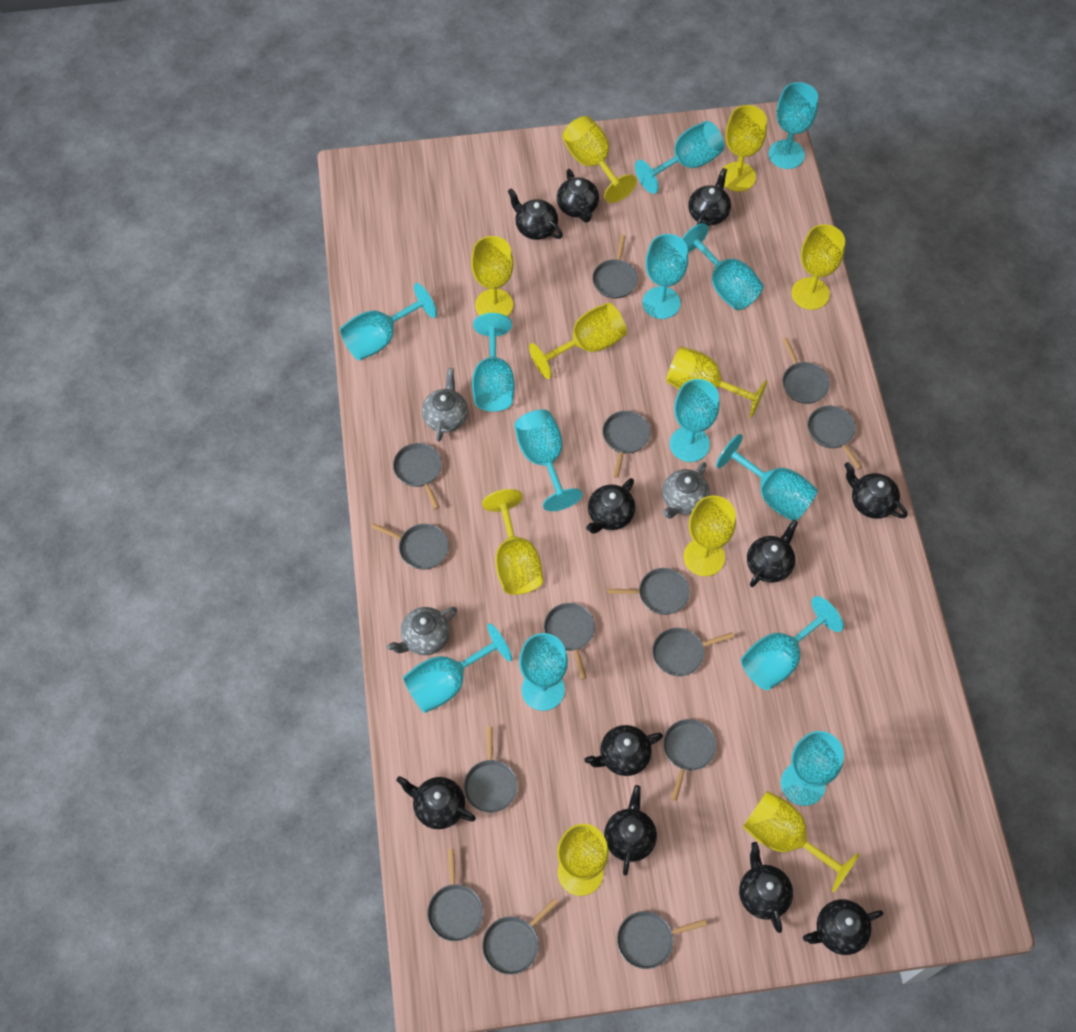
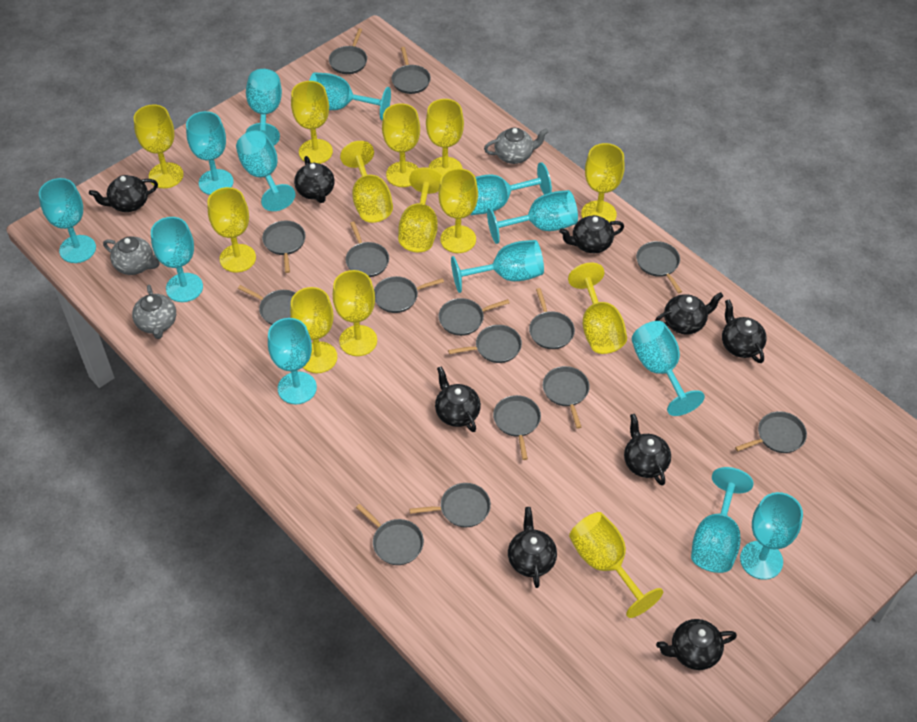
black teapot: 11 -> 9
grey pan: 14 -> 15
yellow goblet: 10 -> 13

